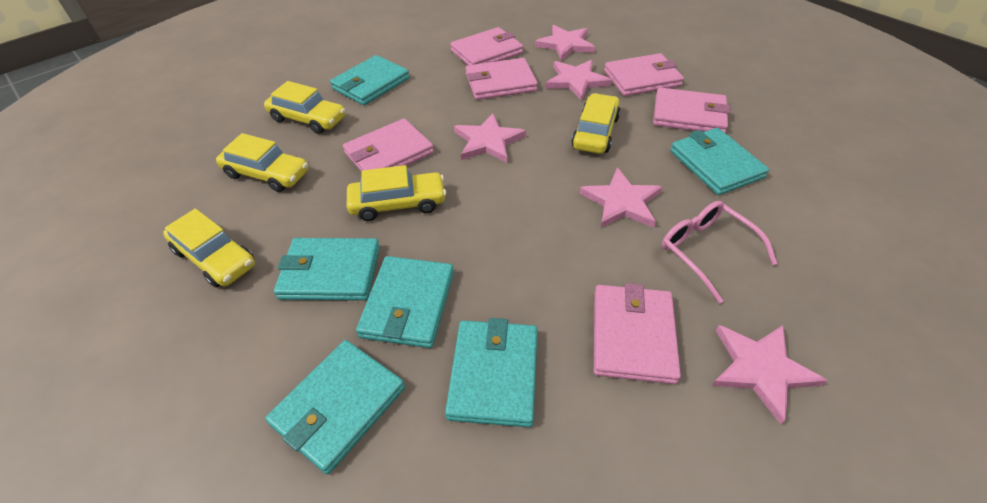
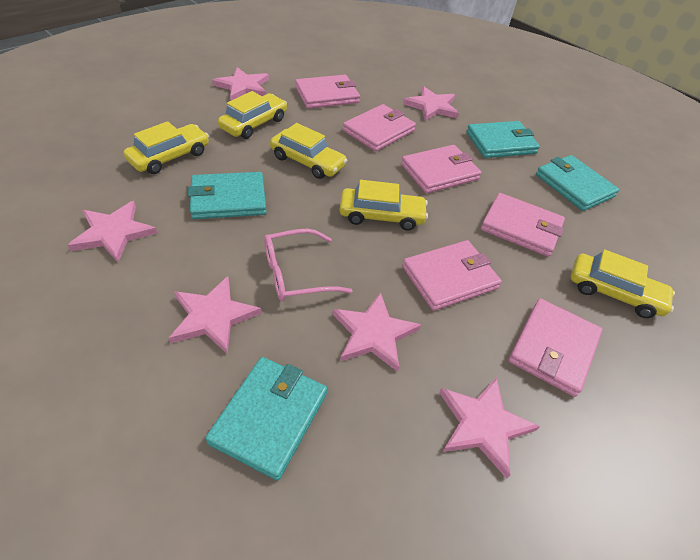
pink star: 5 -> 6
turquoise wallet: 6 -> 4

